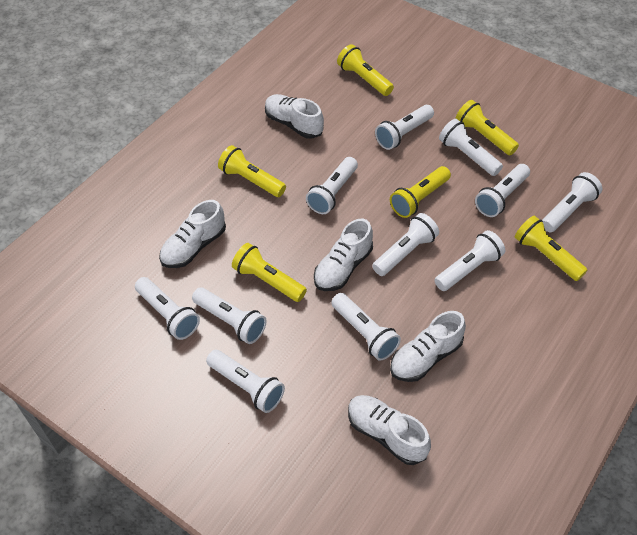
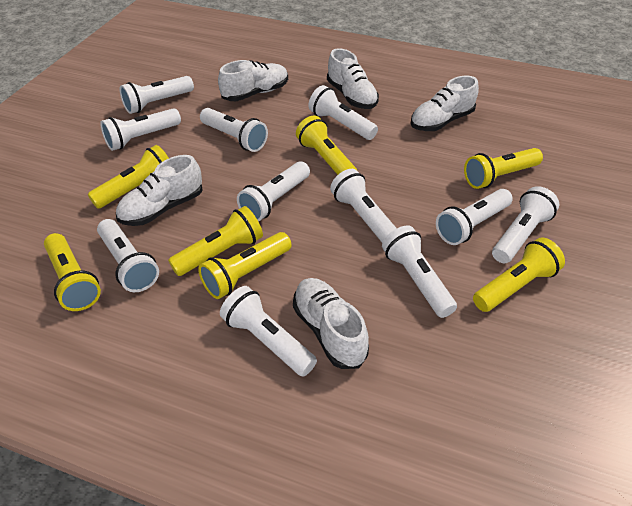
yellow flashlight: 6 -> 7

